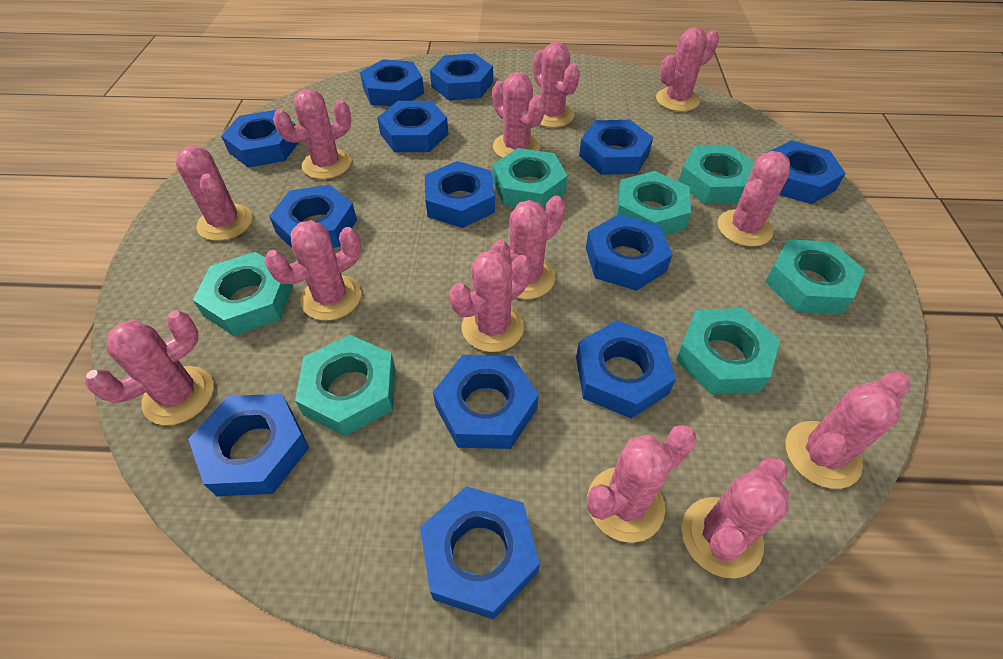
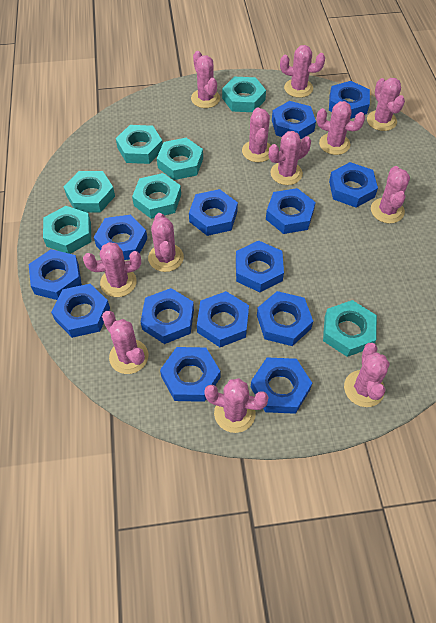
blue nut: 13 -> 14
pink cactus: 13 -> 12

